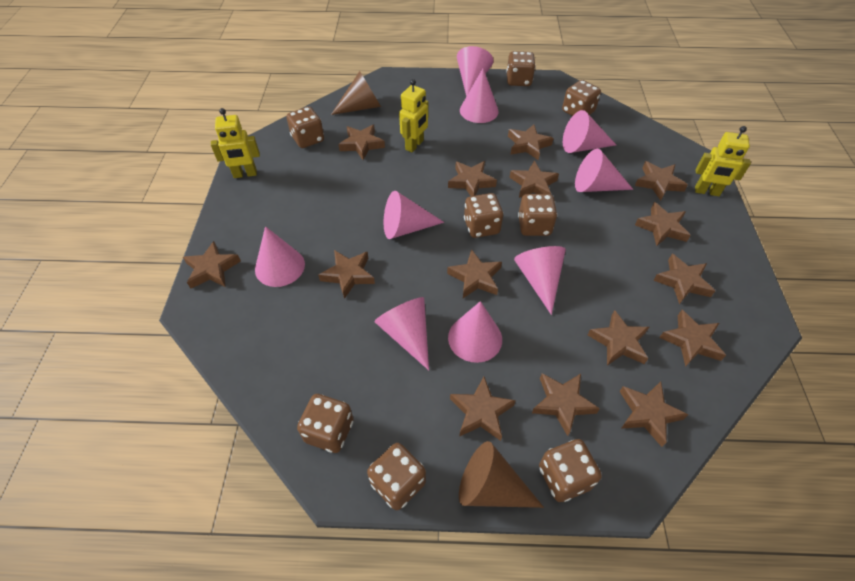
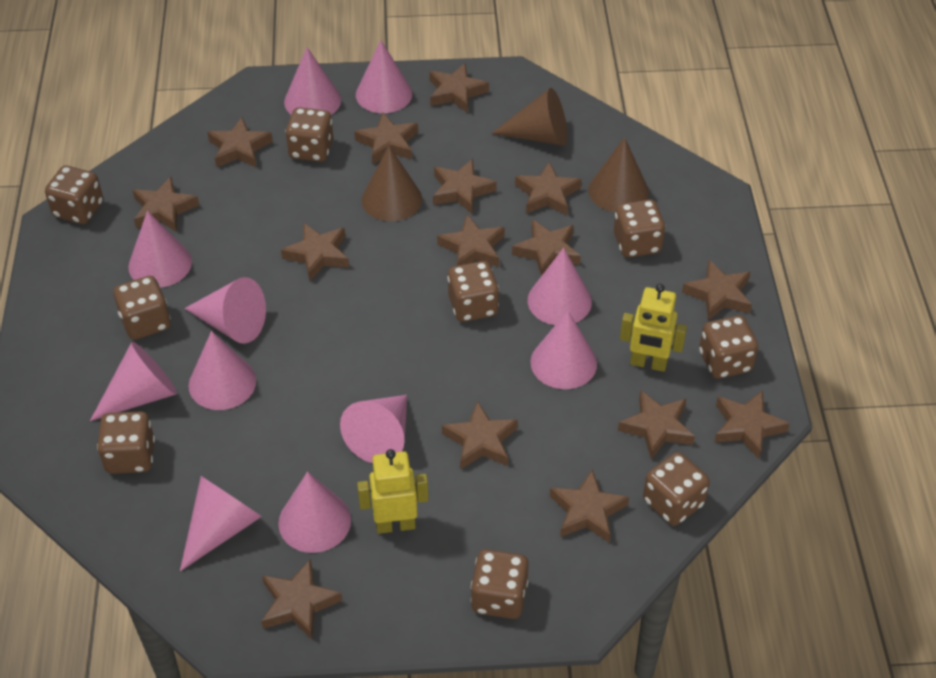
brown cone: 2 -> 3
brown dice: 8 -> 9
pink cone: 9 -> 11
yellow robot: 3 -> 2

